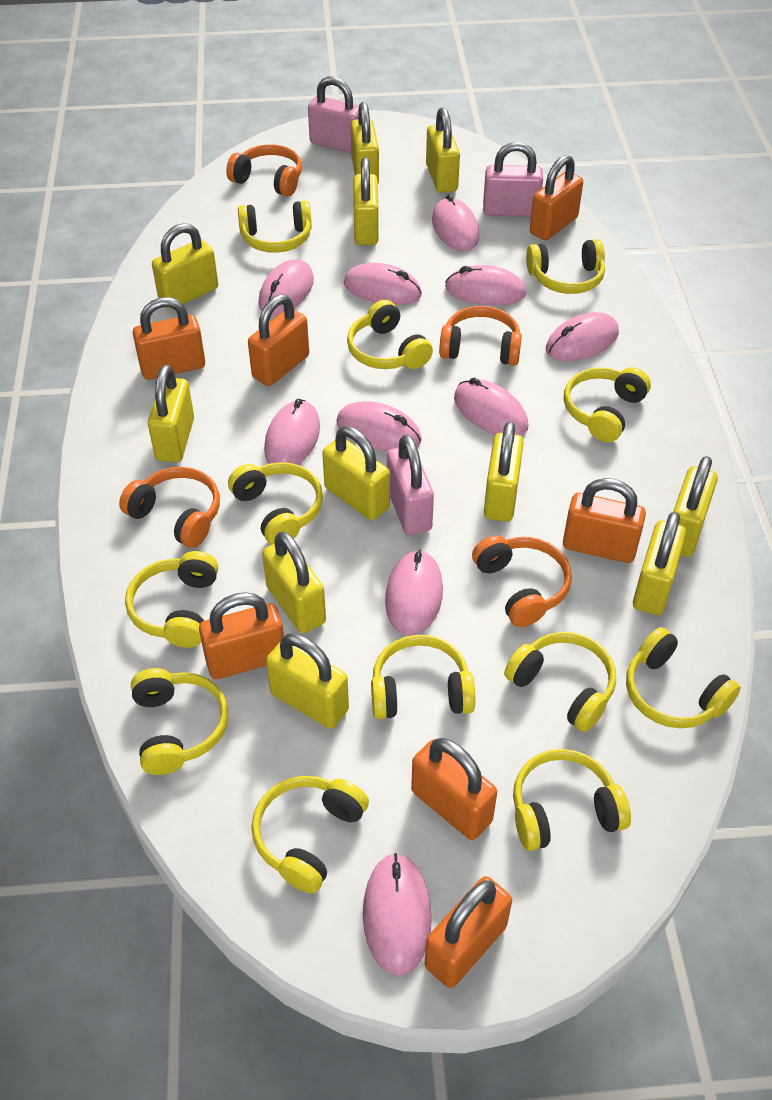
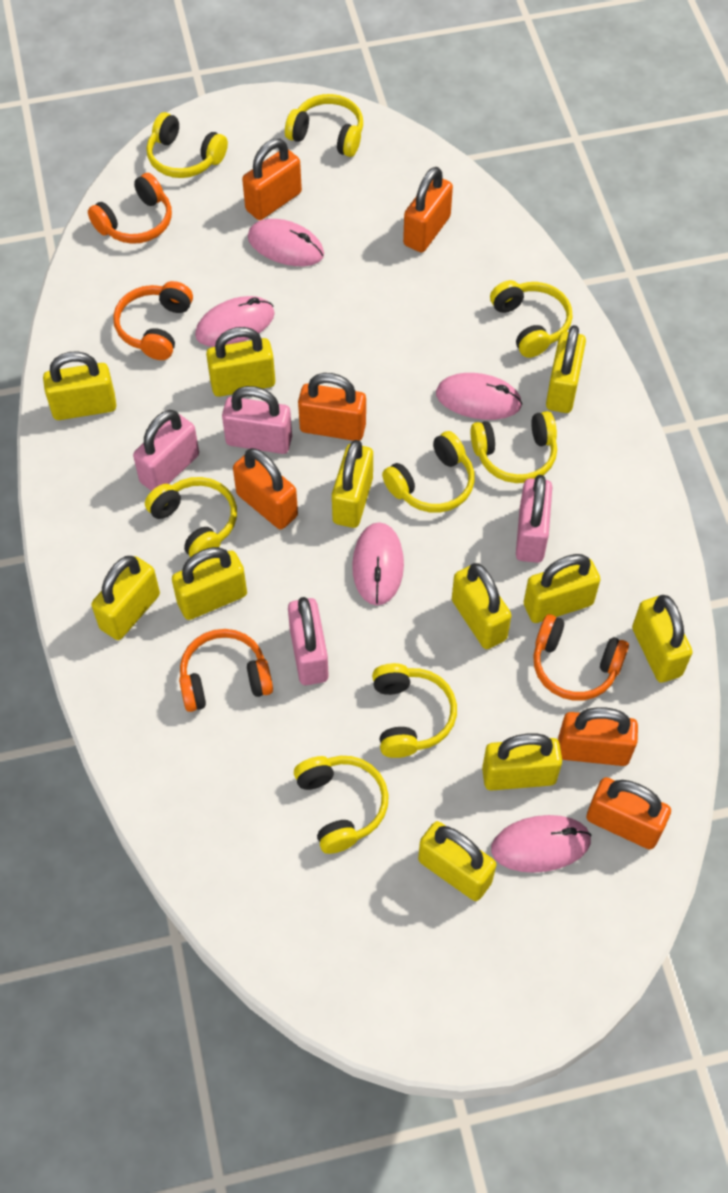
orange padlock: 7 -> 6
pink mouse: 10 -> 5
pink padlock: 3 -> 4
yellow headphones: 12 -> 8

